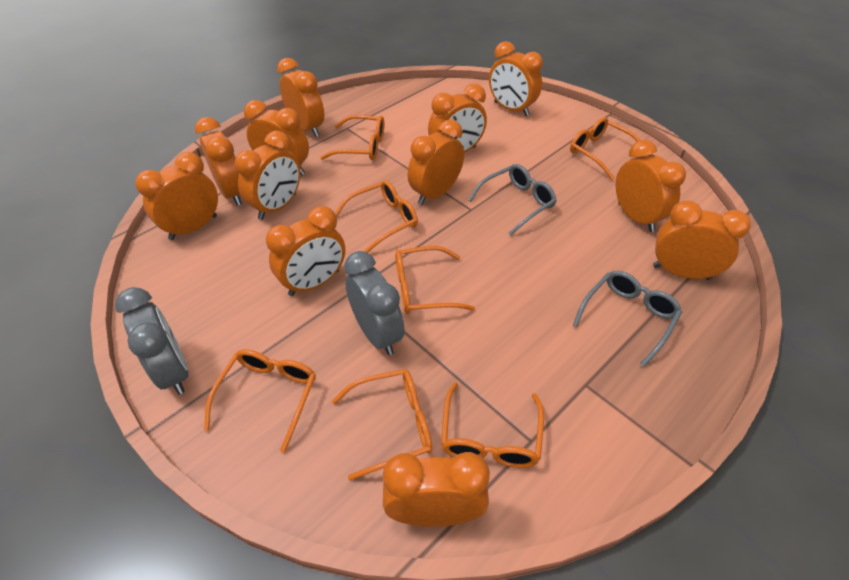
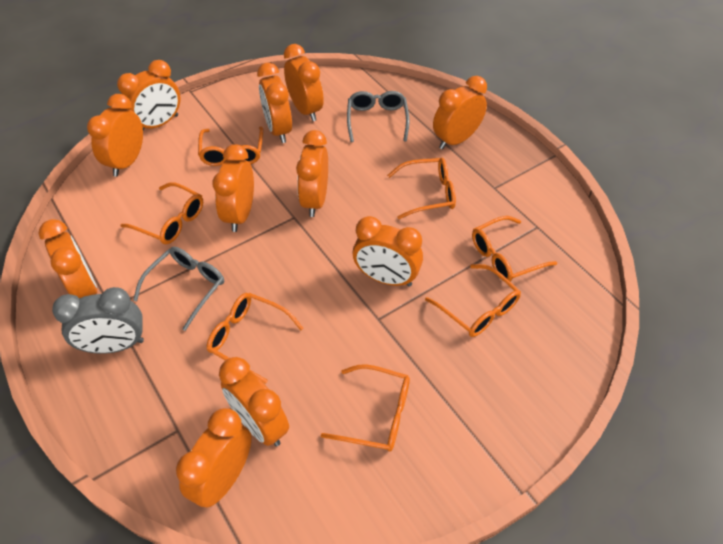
grey clock: 2 -> 1
orange clock: 12 -> 11

